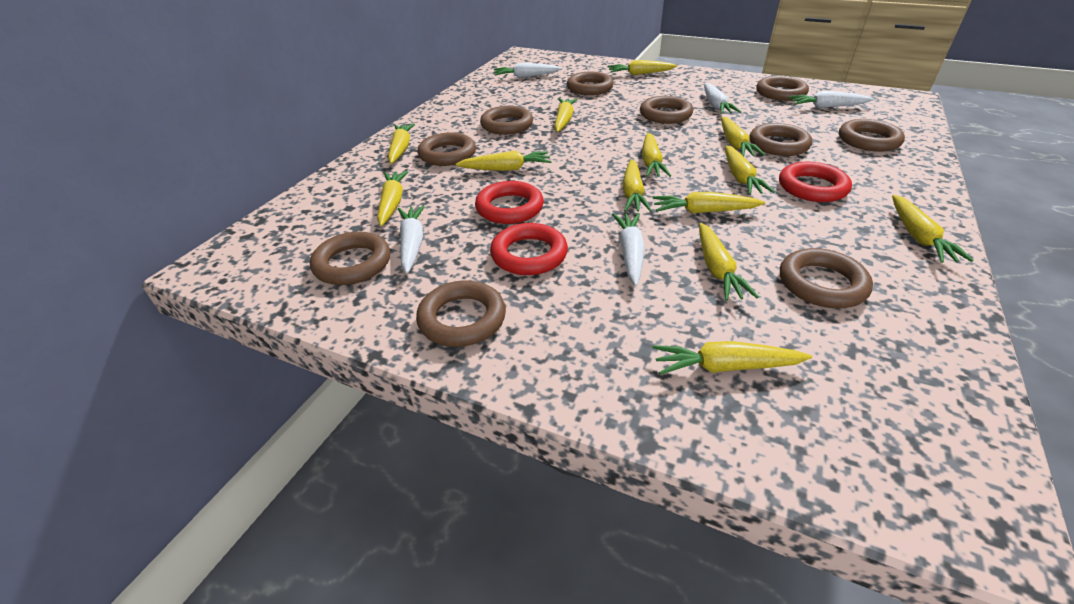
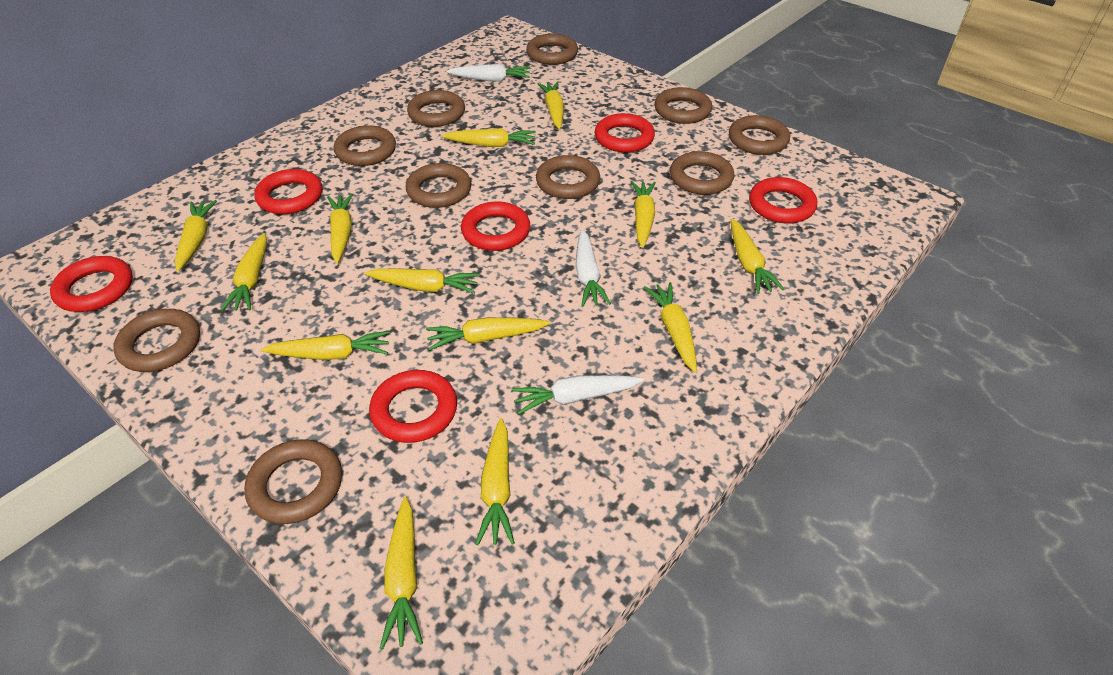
red ring: 3 -> 6
white carrot: 5 -> 3

